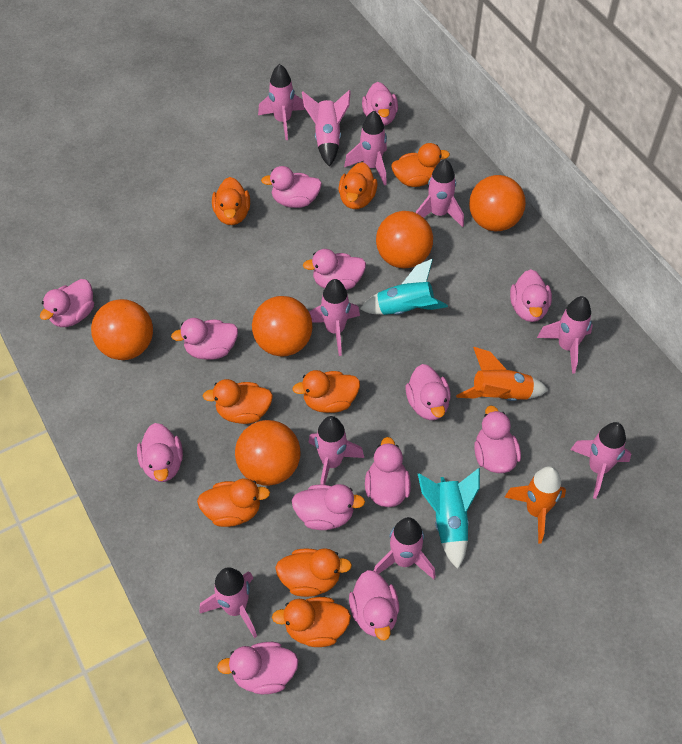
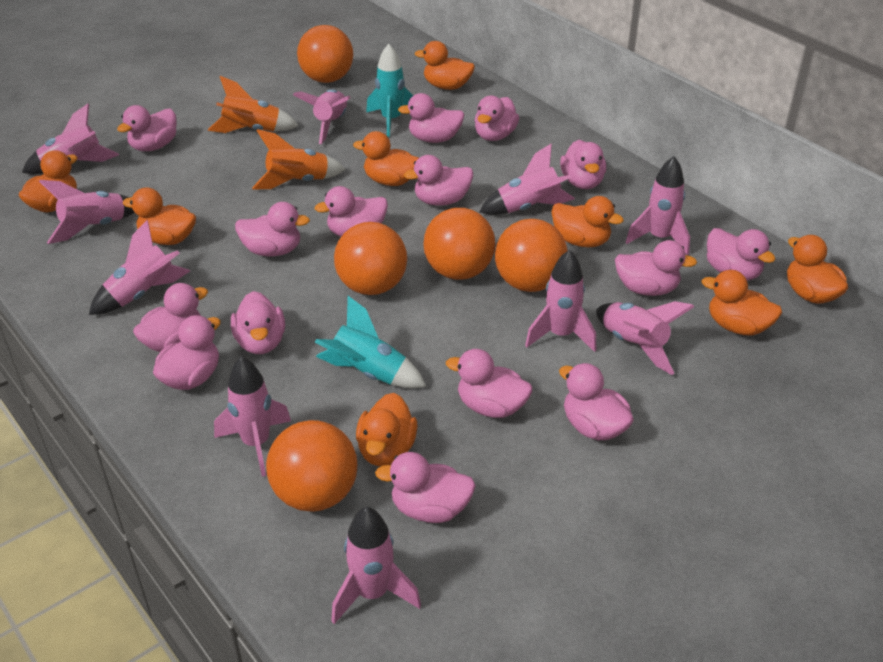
pink duck: 13 -> 15

